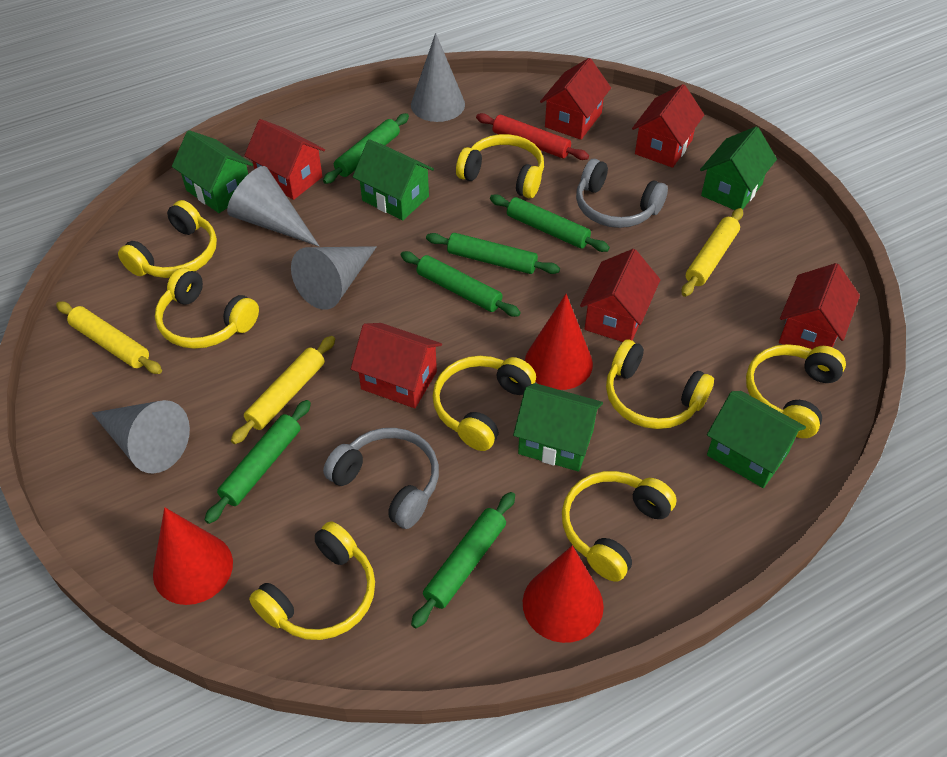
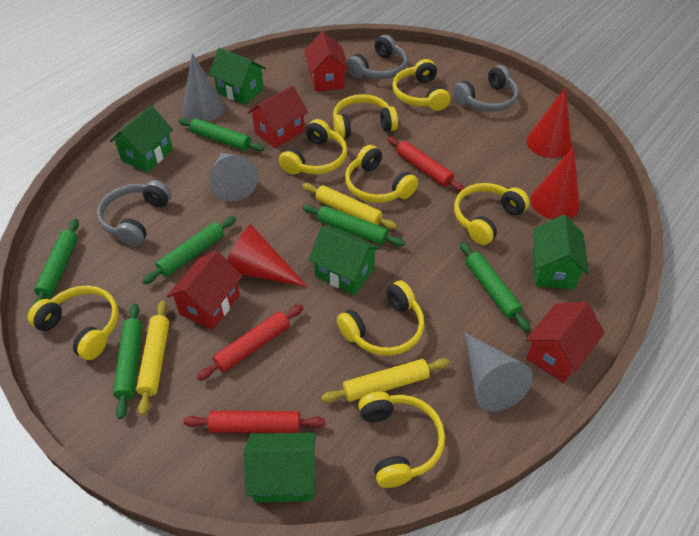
grey cone: 4 -> 3
grey headphones: 2 -> 3
red house: 6 -> 4
red rolling pin: 1 -> 3

